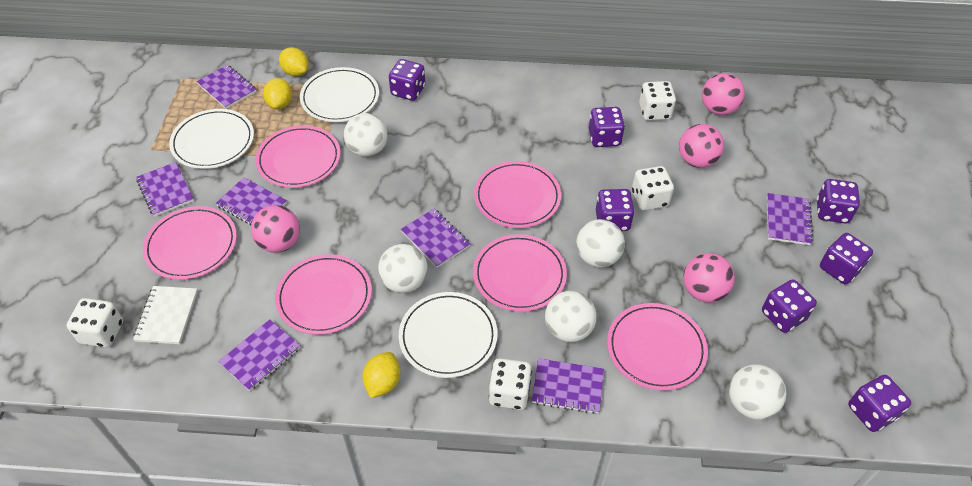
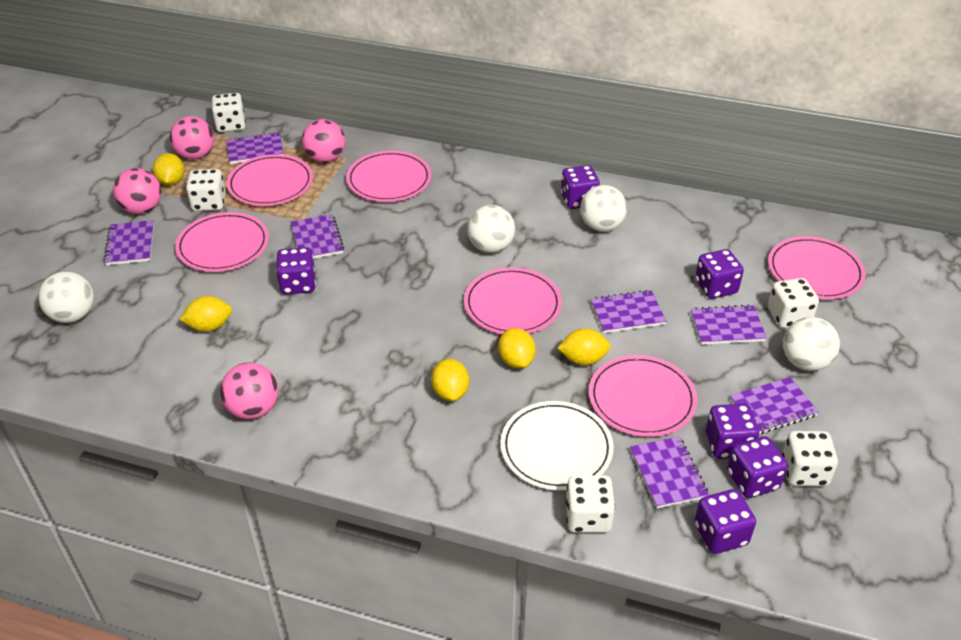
purple dice: 7 -> 6
white ball: 5 -> 4
white dice: 4 -> 5
white notebook: 1 -> 0
white plate: 3 -> 1
yellow lemon: 3 -> 5

